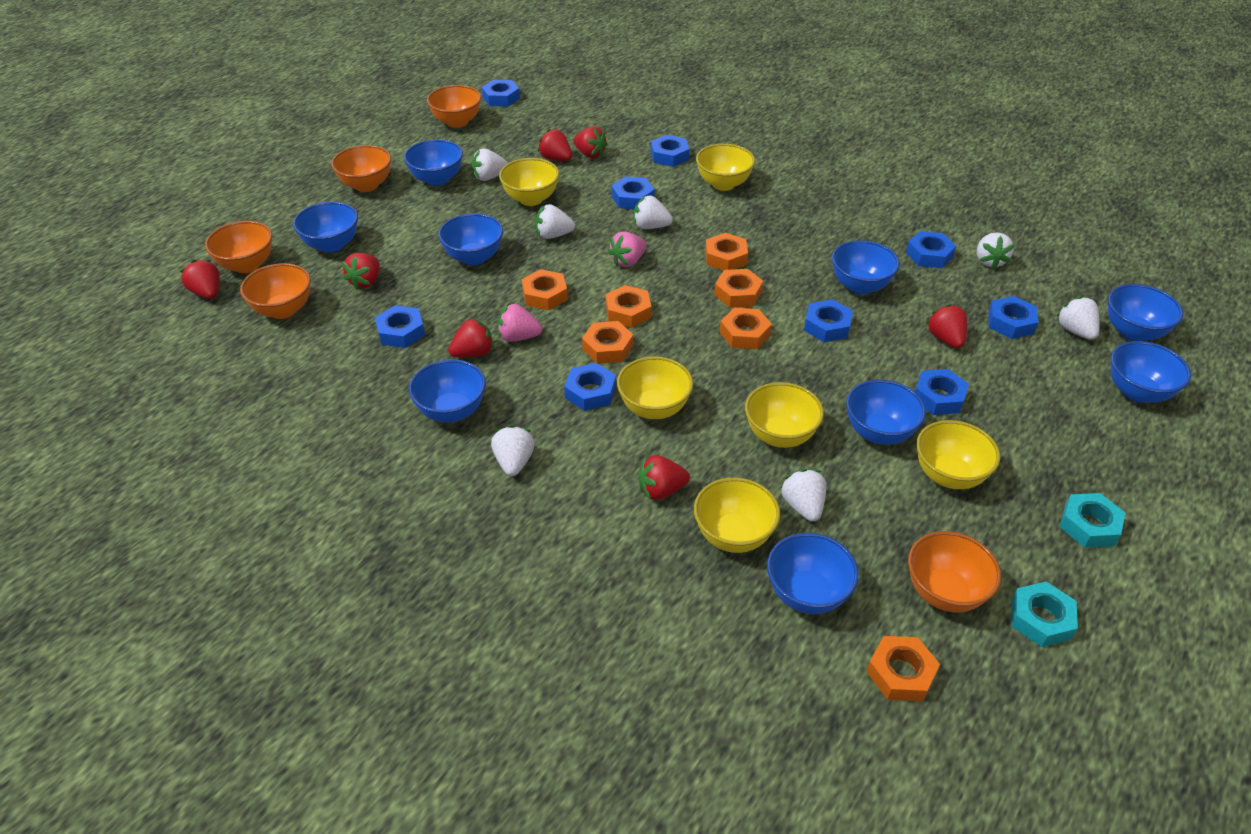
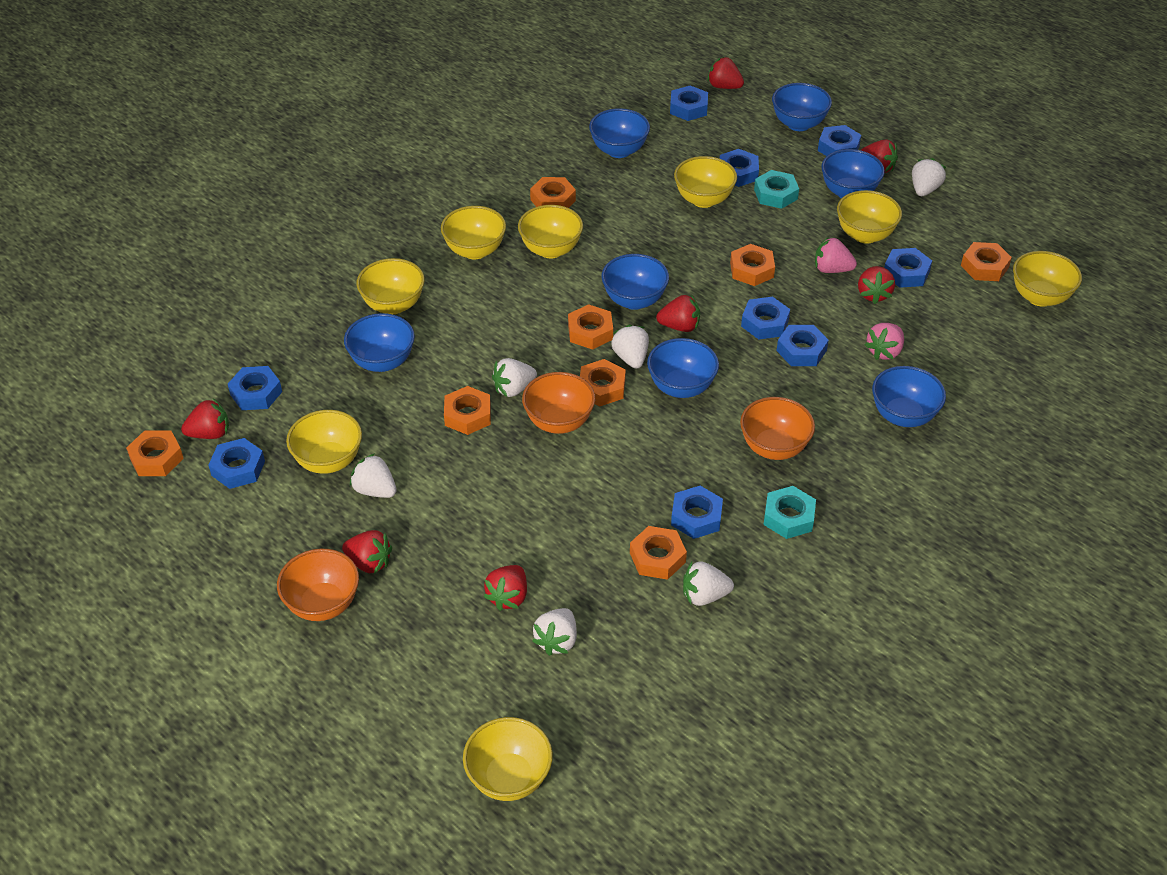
blue bowl: 9 -> 7
orange bowl: 5 -> 3
orange nut: 7 -> 8
white strawberry: 7 -> 6
yellow bowl: 6 -> 8

